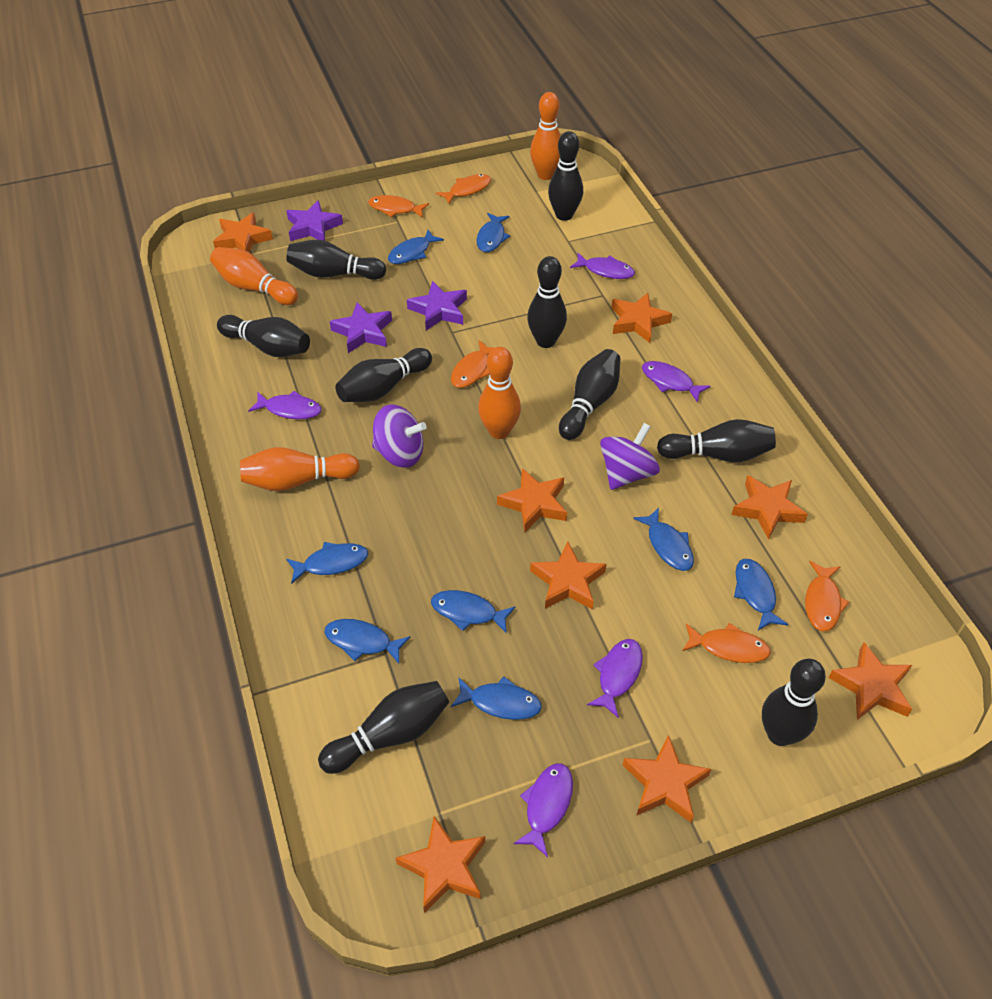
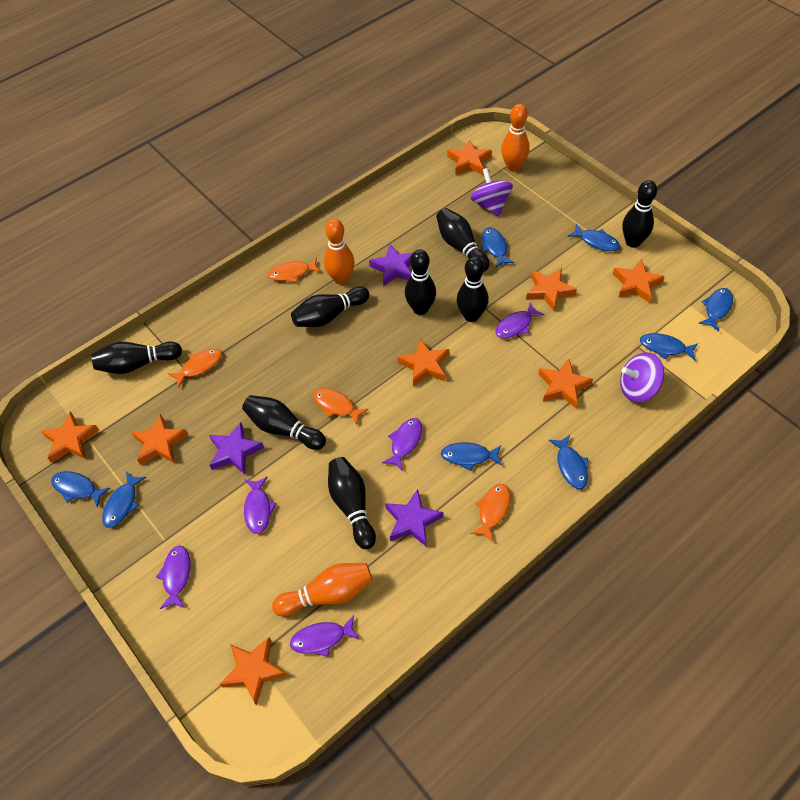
black bowling pin: 9 -> 8
orange bowling pin: 4 -> 3
orange fish: 5 -> 4

